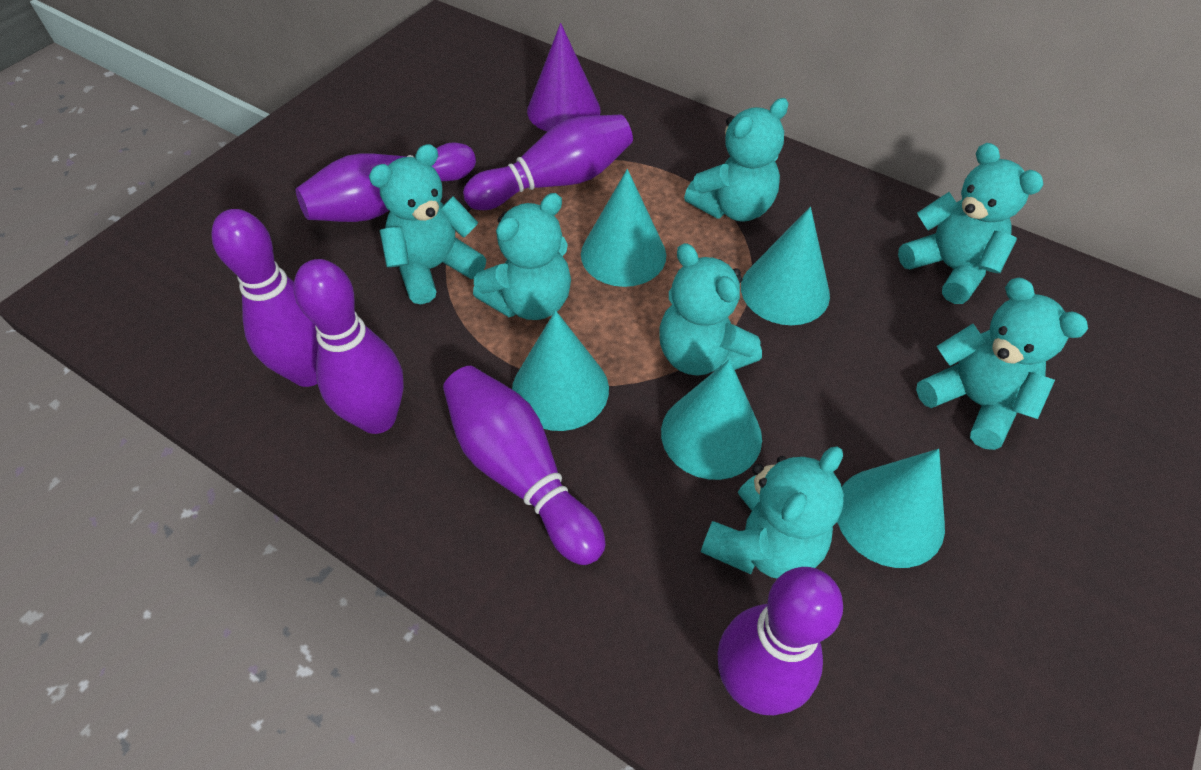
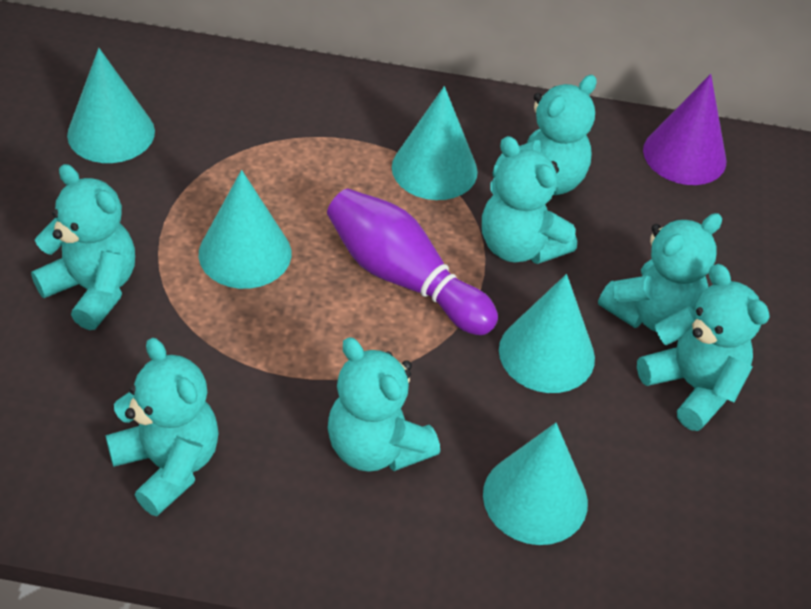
purple bowling pin: 6 -> 1

